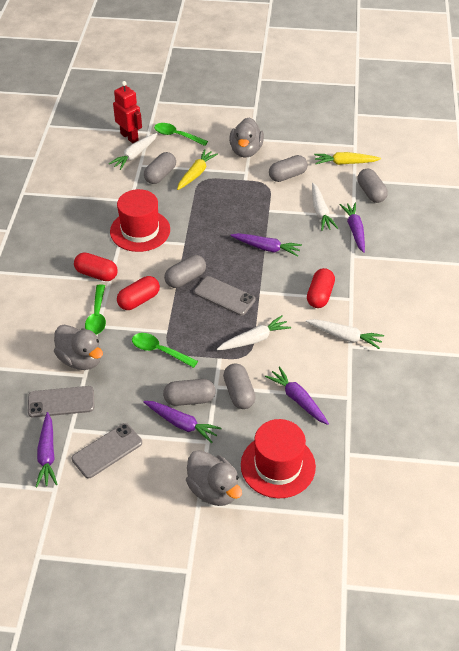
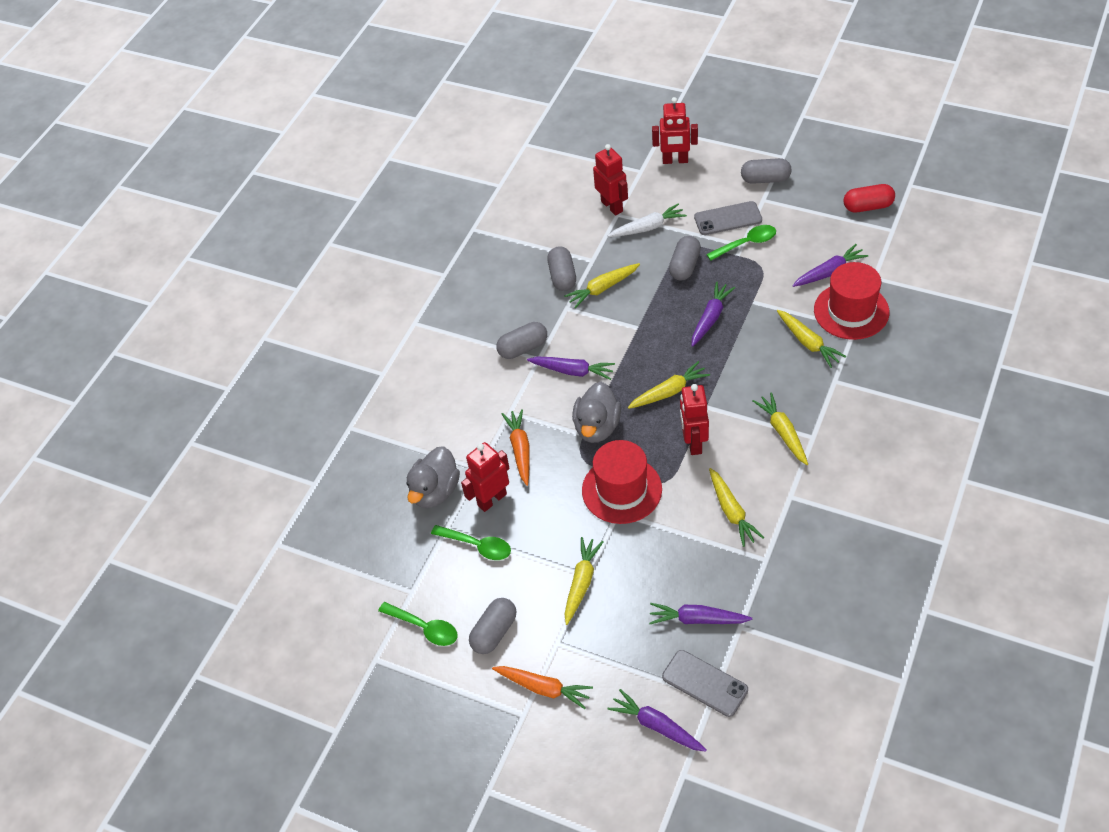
grey capsule: 6 -> 5
grey duck: 3 -> 2
grey phone: 3 -> 2
orange carrot: 0 -> 2
red capsule: 3 -> 1
red robot: 1 -> 4
white carrot: 4 -> 1
yellow carrot: 2 -> 6

